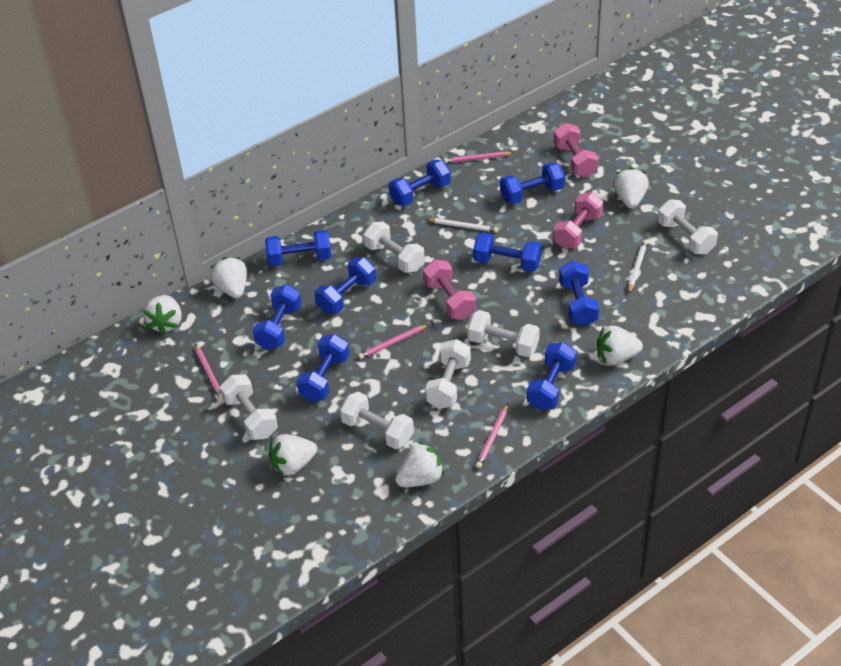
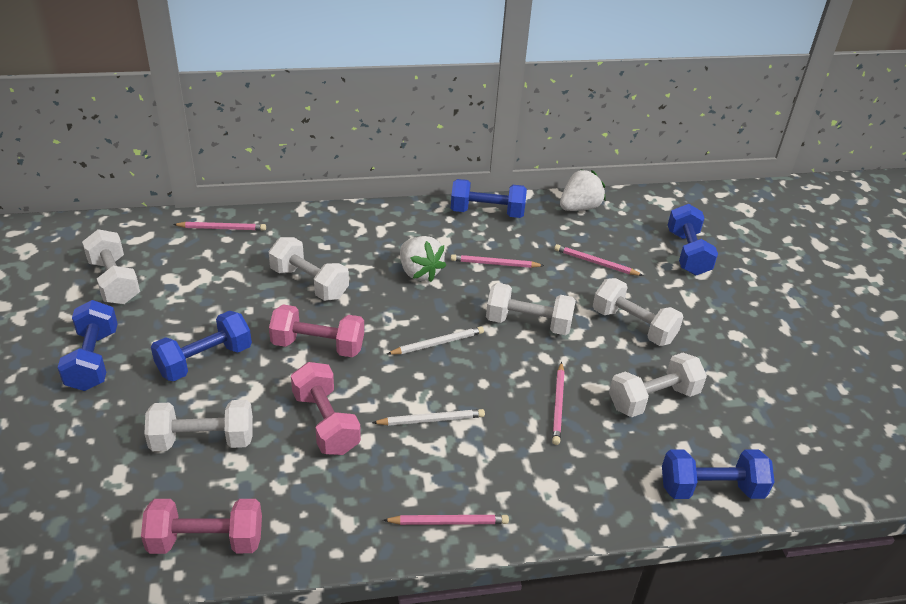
blue dumbbell: 9 -> 5
pink pencil: 4 -> 5
white strawberry: 6 -> 2

